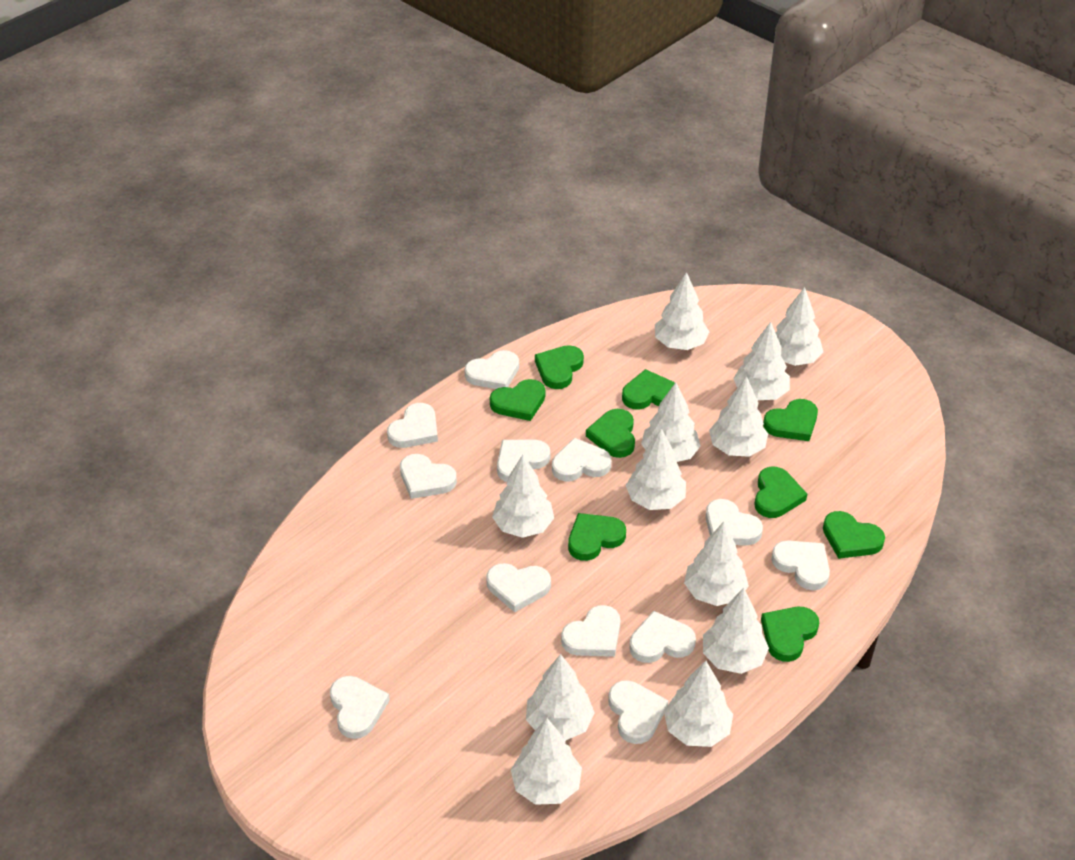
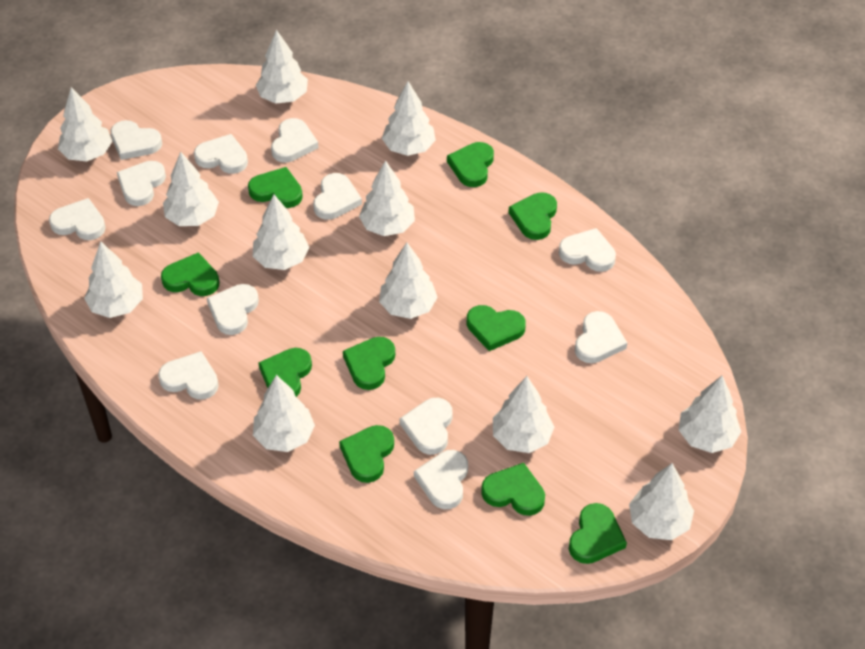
green heart: 9 -> 10

